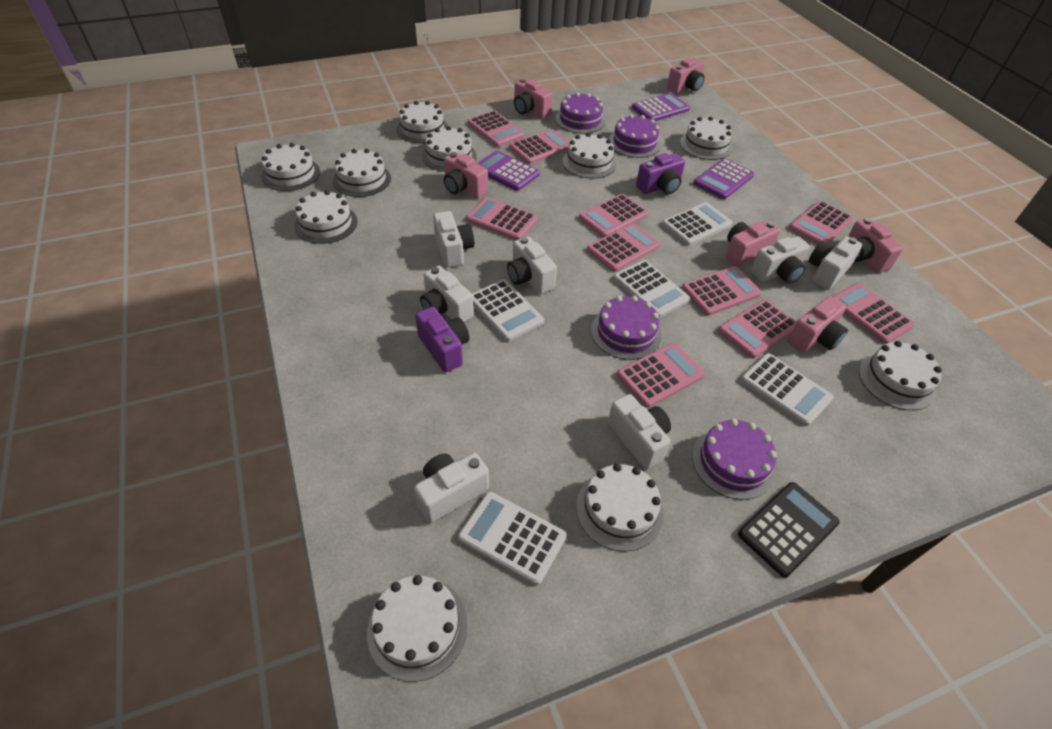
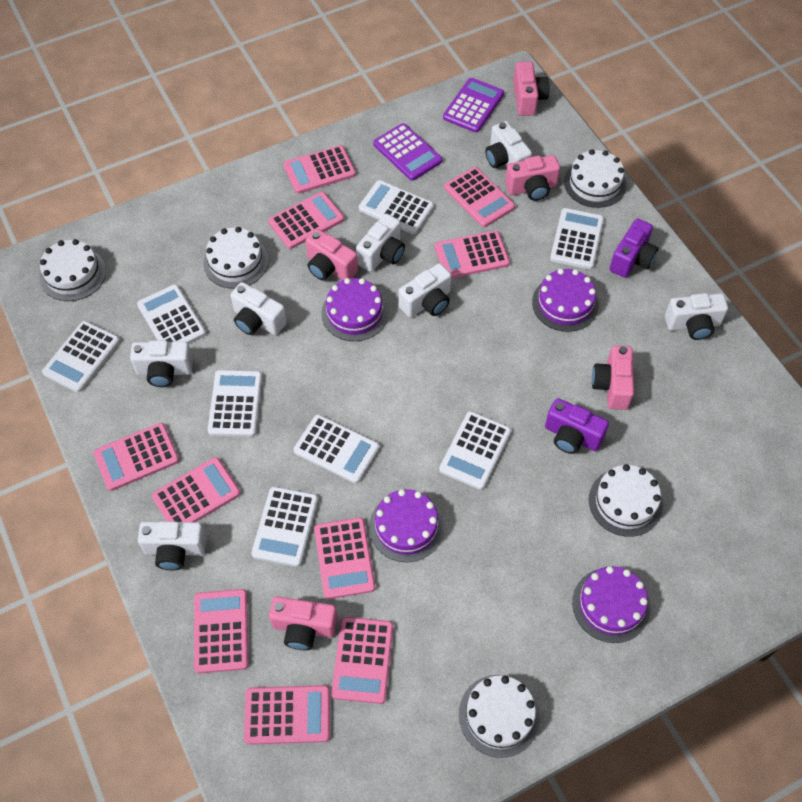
black calculator: 1 -> 0
pink camera: 6 -> 5
purple calculator: 3 -> 2
white cake: 10 -> 5
white calculator: 5 -> 8

